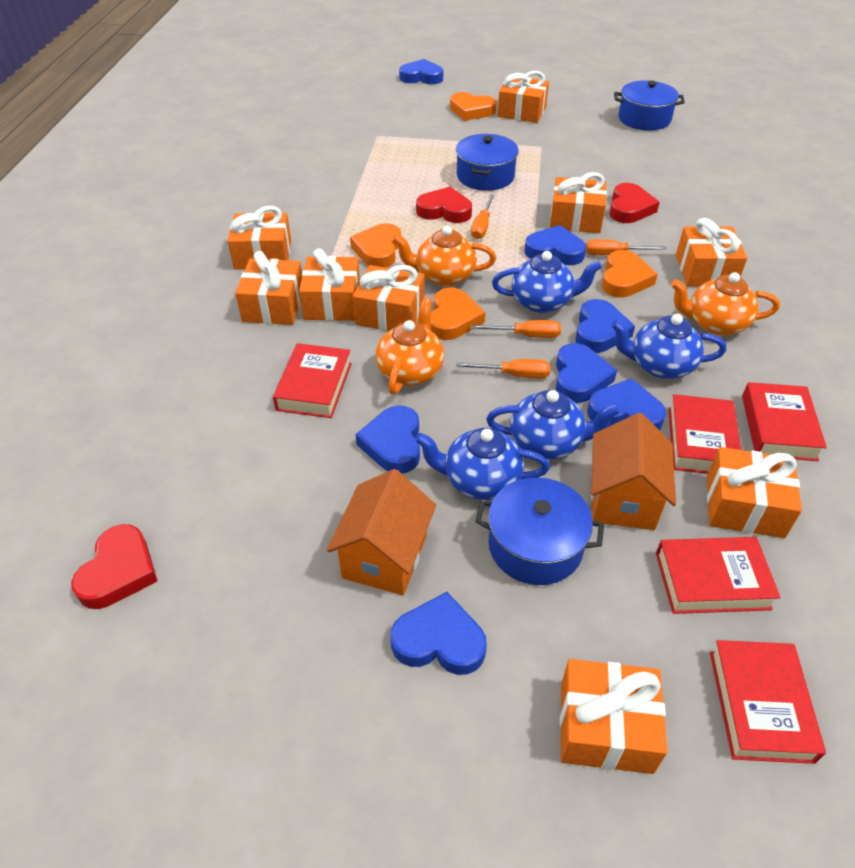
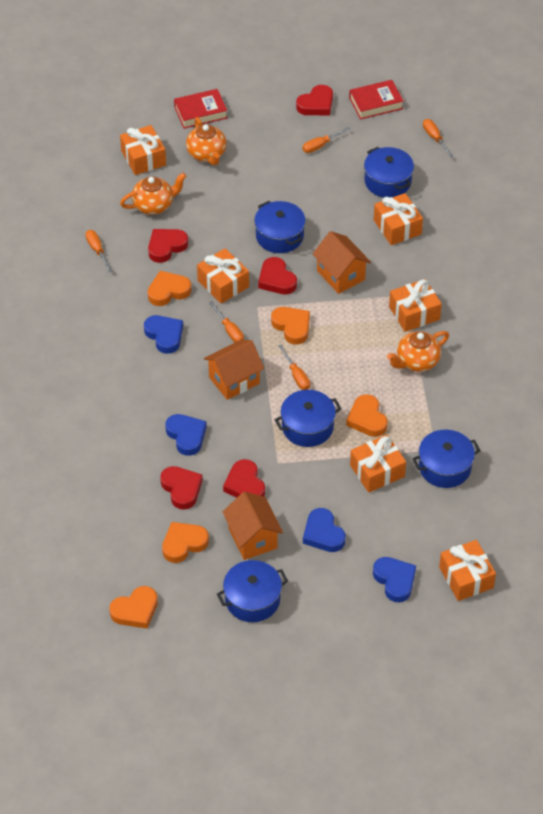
blue heart: 7 -> 4
blue pot: 3 -> 5
blue teapot: 4 -> 0
orange gift: 9 -> 6
orange heart: 4 -> 5
orange house: 2 -> 3
orange screwdriver: 4 -> 5
red book: 5 -> 2
red heart: 3 -> 5

